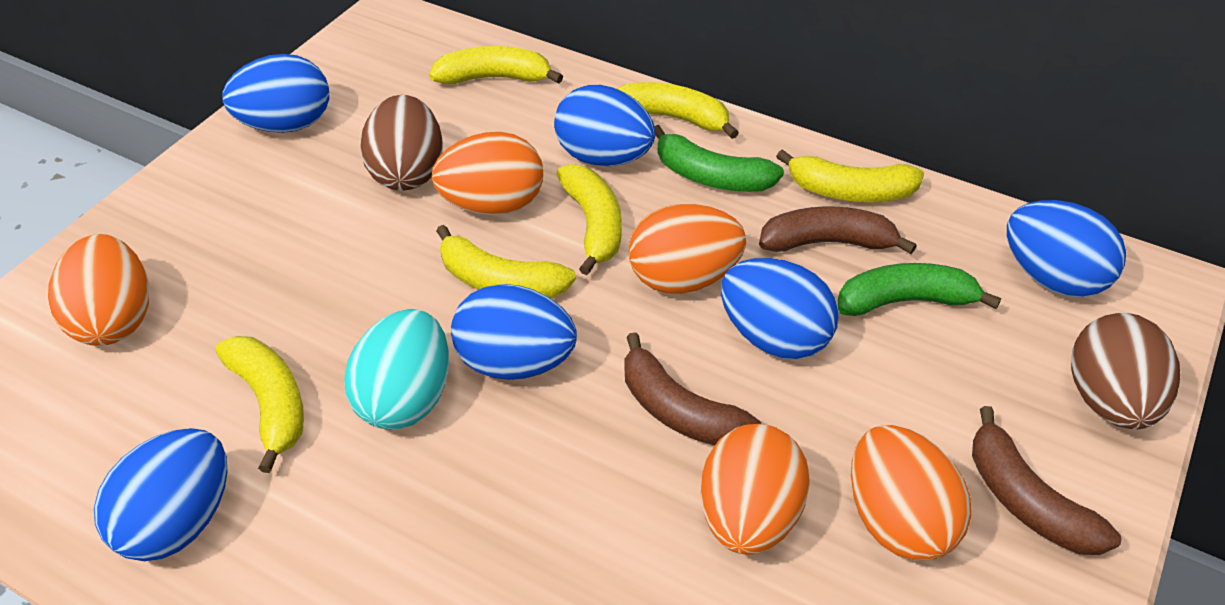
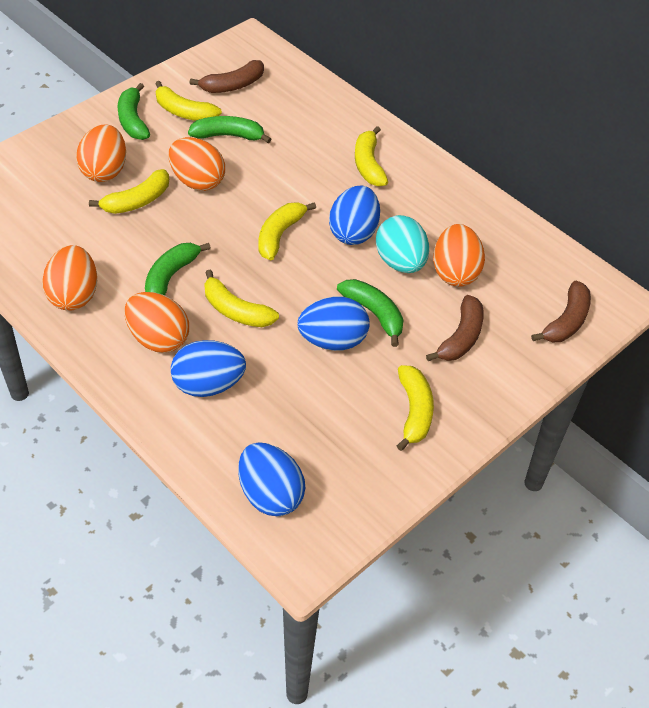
blue egg: 6 -> 4
brown egg: 2 -> 0
green banana: 2 -> 4

